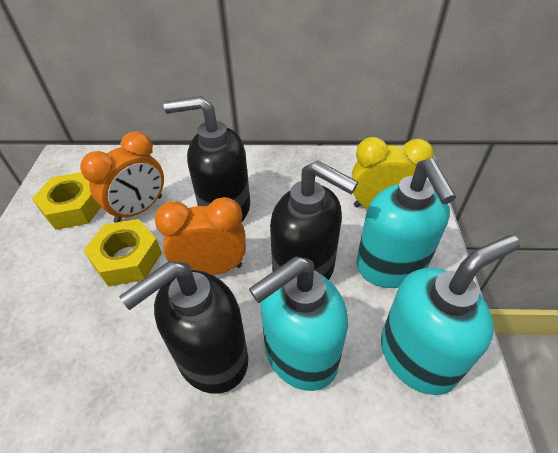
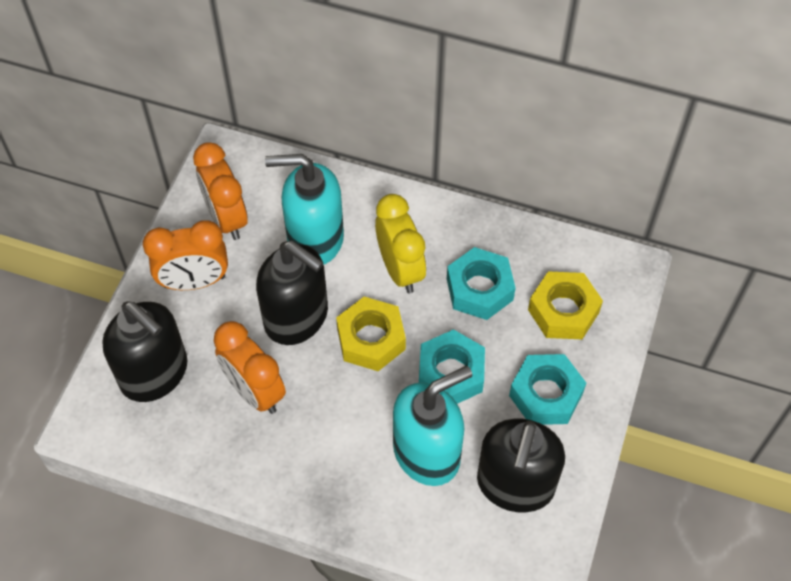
orange clock: 2 -> 3
turquoise nut: 0 -> 3
turquoise soap dispenser: 3 -> 2

